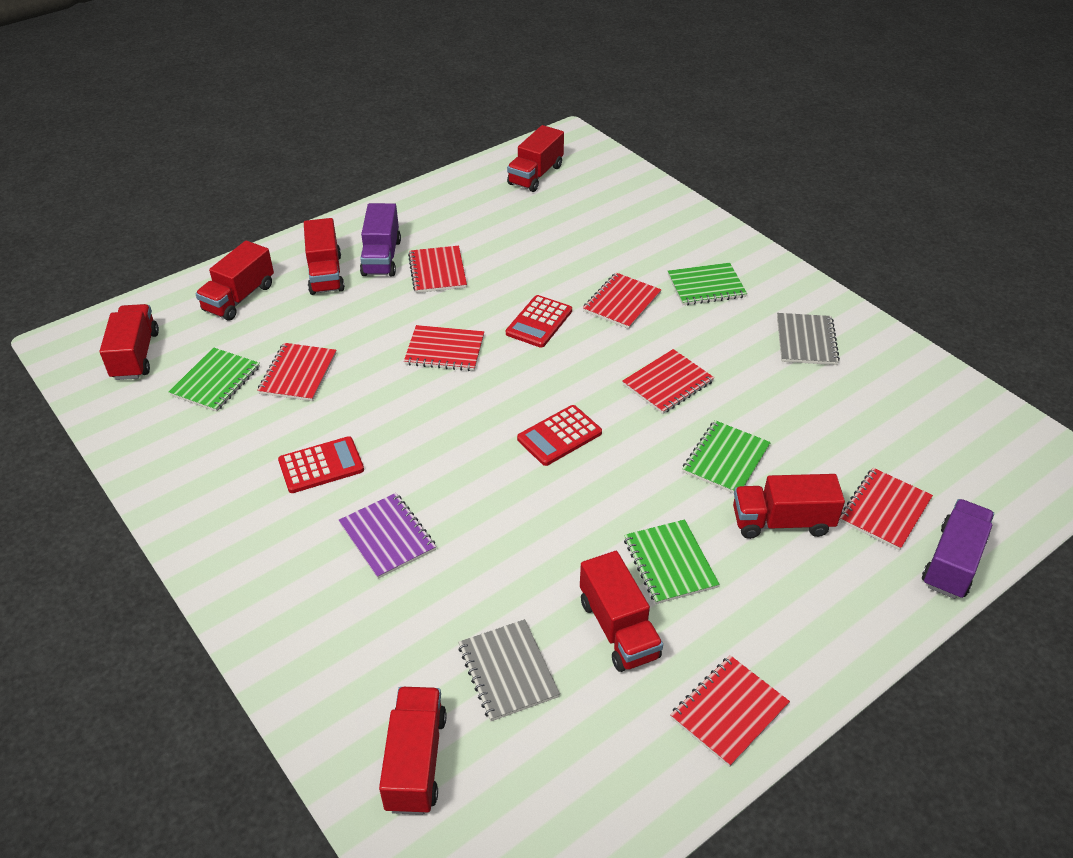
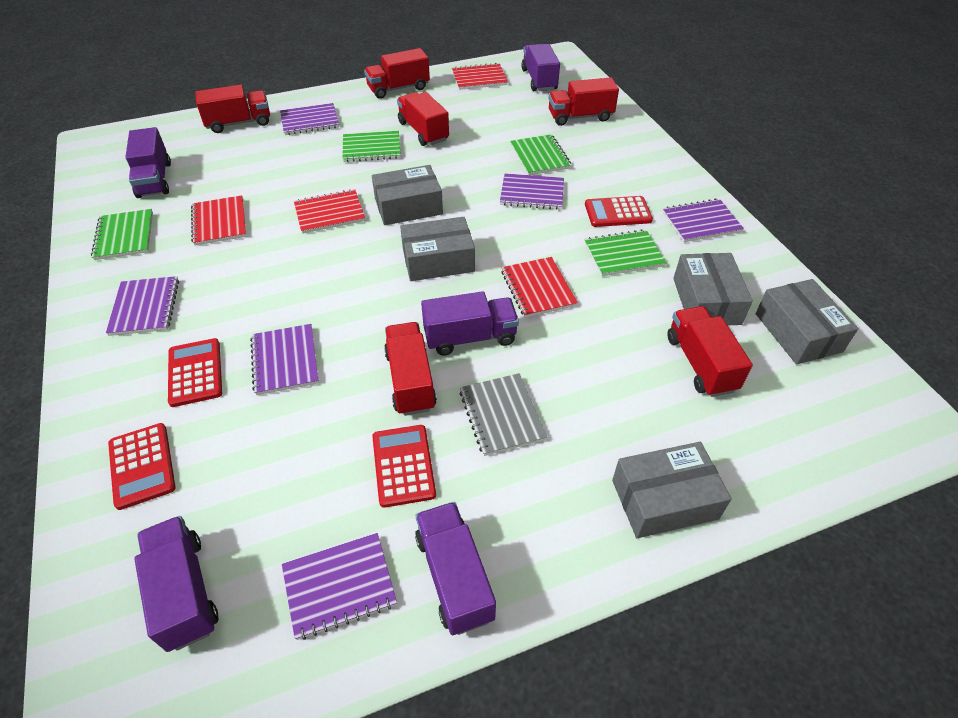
grey box: 0 -> 5
grey notebook: 2 -> 1
purple notebook: 1 -> 6
purple truck: 2 -> 5
red calculator: 3 -> 4
red notebook: 7 -> 4
red truck: 7 -> 6

